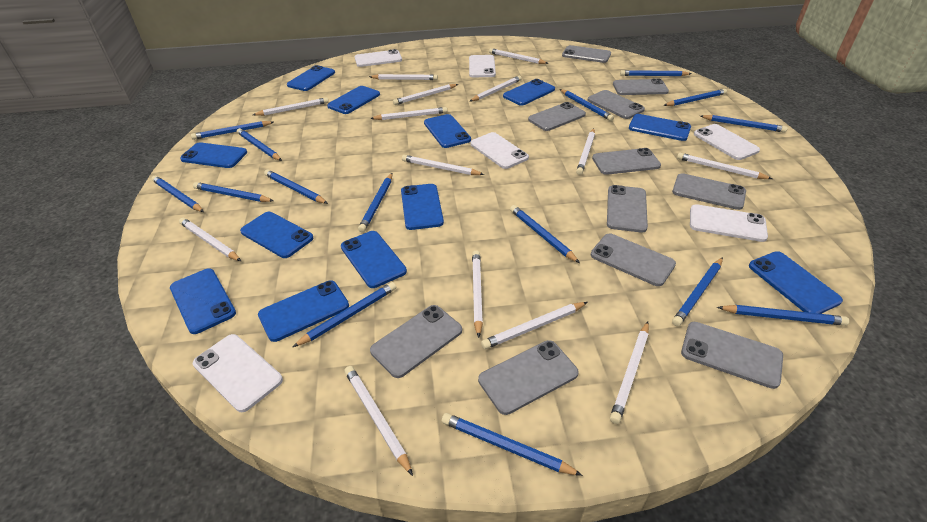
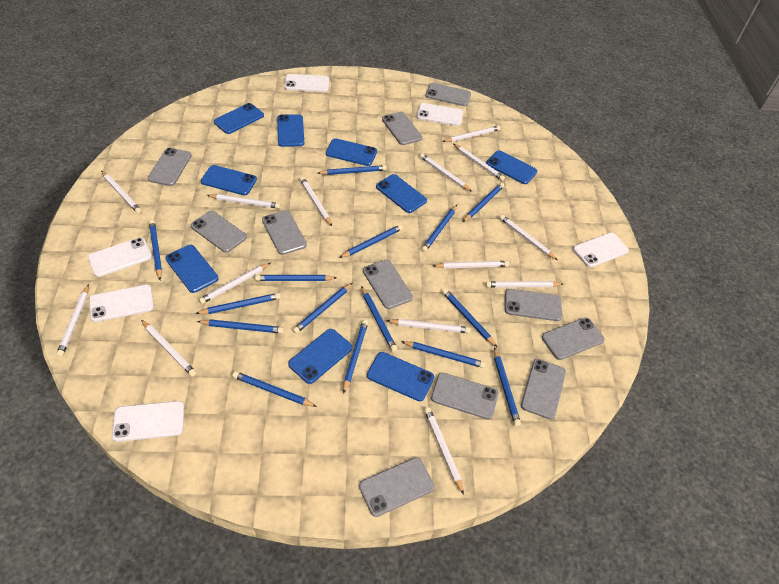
blue phone: 12 -> 9

